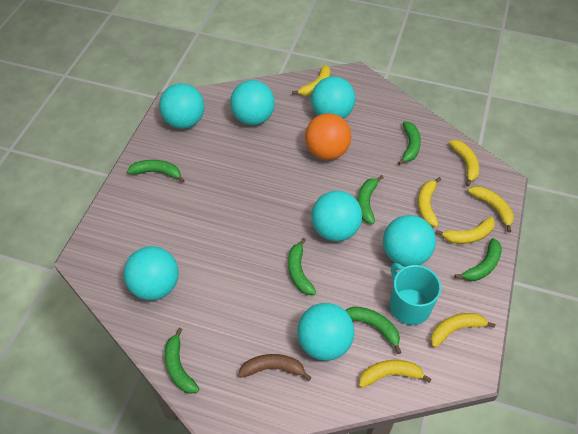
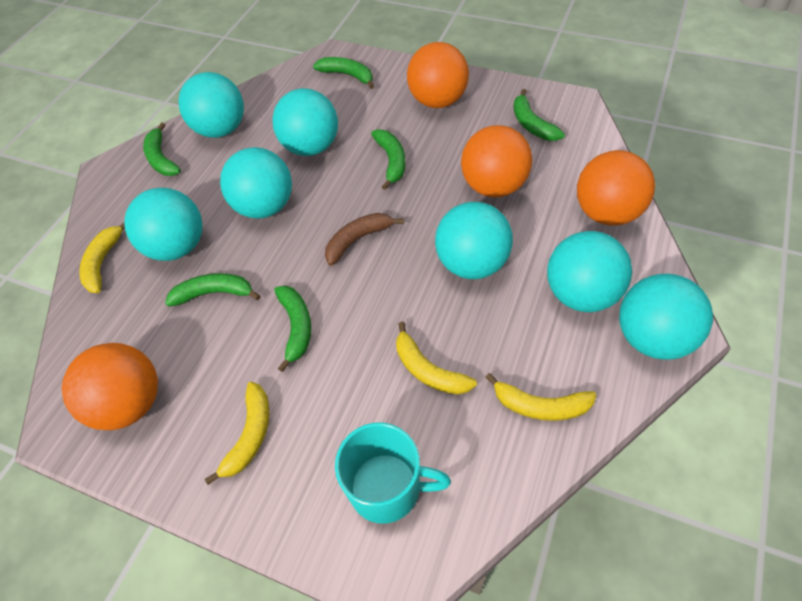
green banana: 7 -> 6
orange ball: 1 -> 4
yellow banana: 7 -> 4

